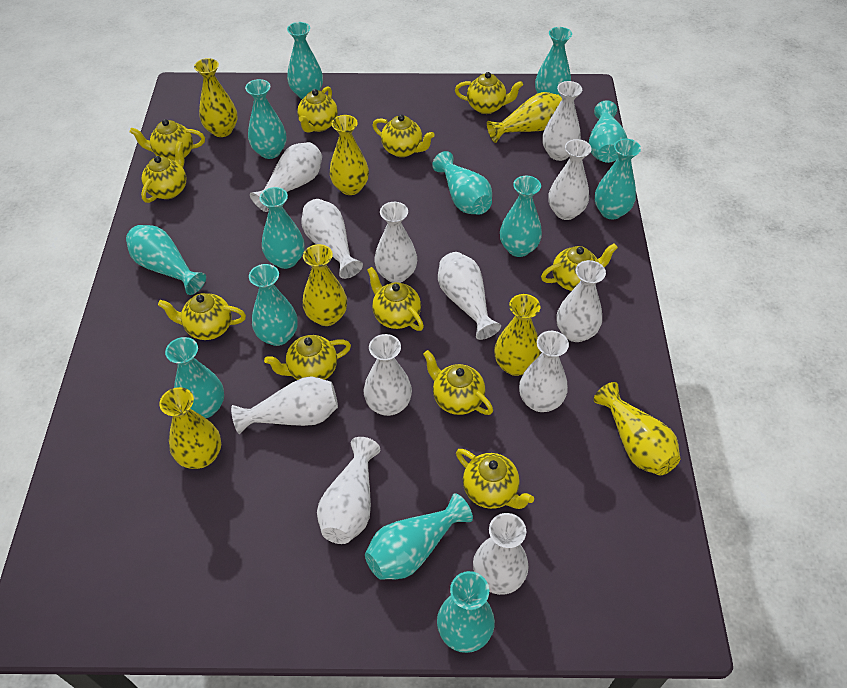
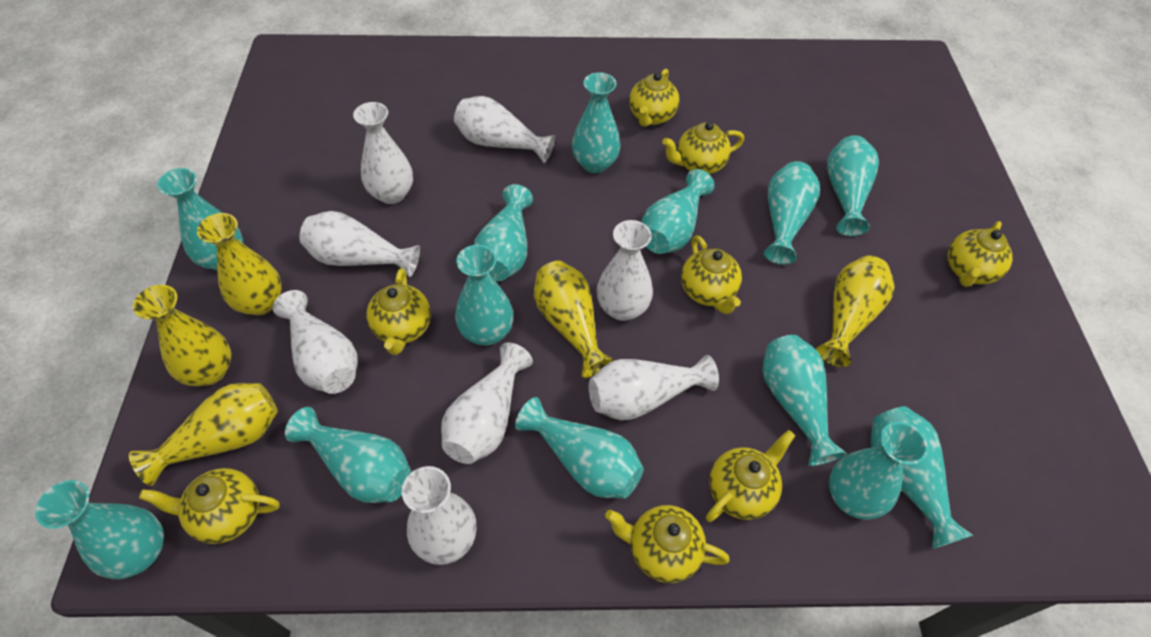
white vase: 12 -> 8
yellow teapot: 11 -> 8
yellow vase: 7 -> 5

